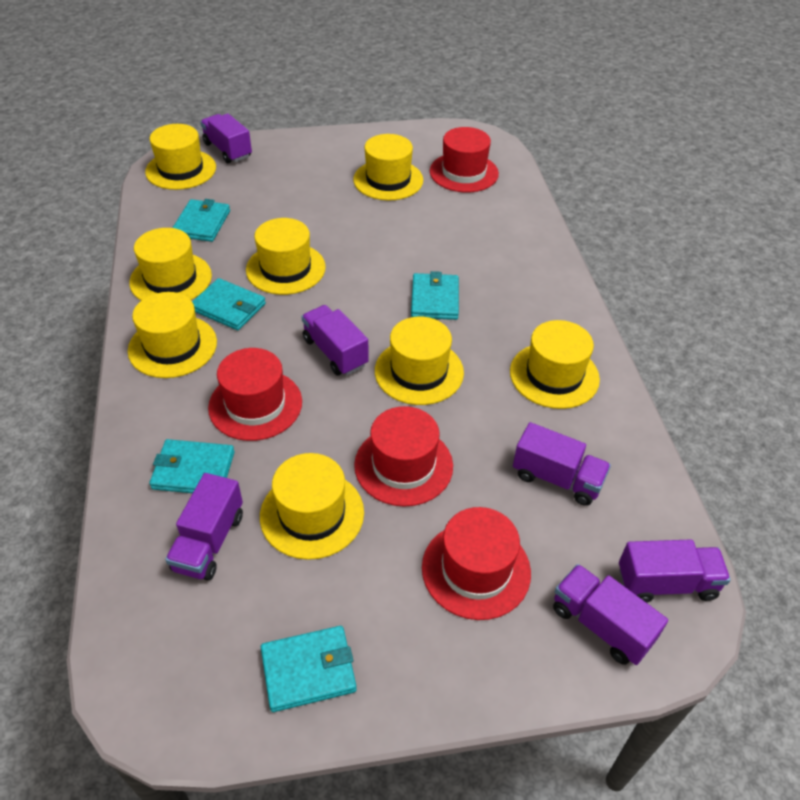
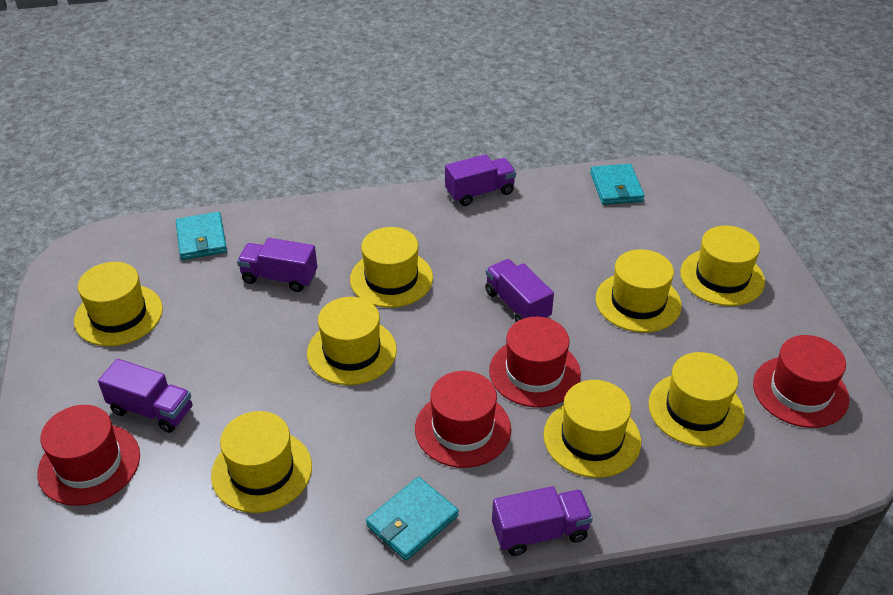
purple truck: 6 -> 5
turquoise wallet: 5 -> 3

